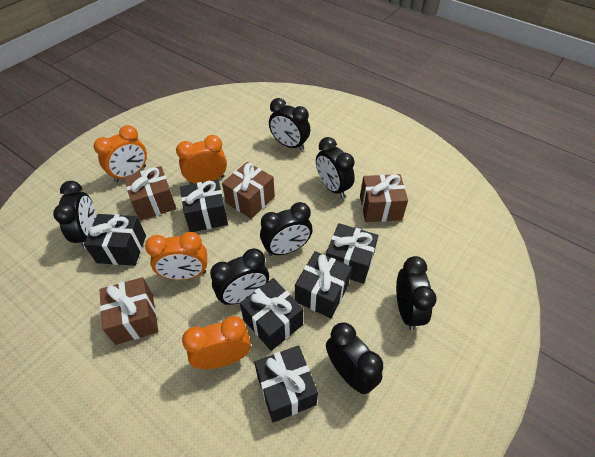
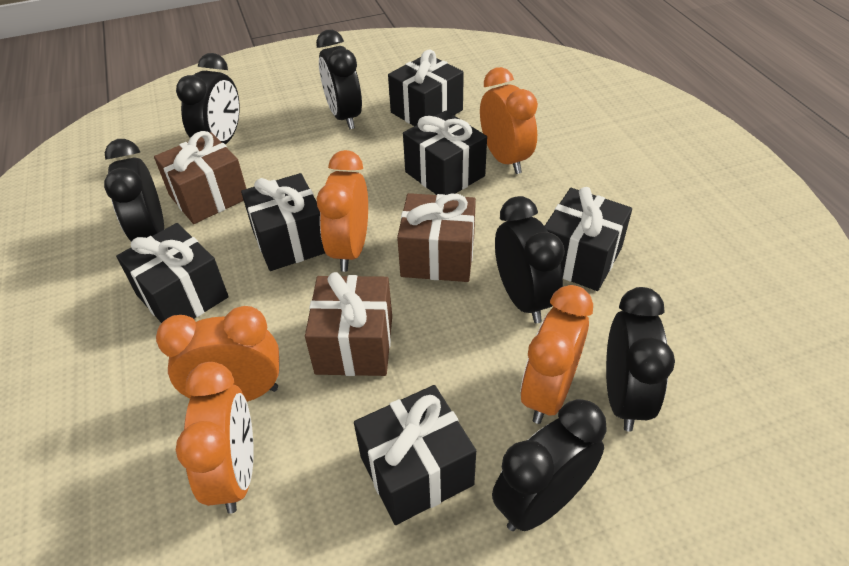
black clock: 7 -> 6
brown gift: 4 -> 3
orange clock: 4 -> 5

